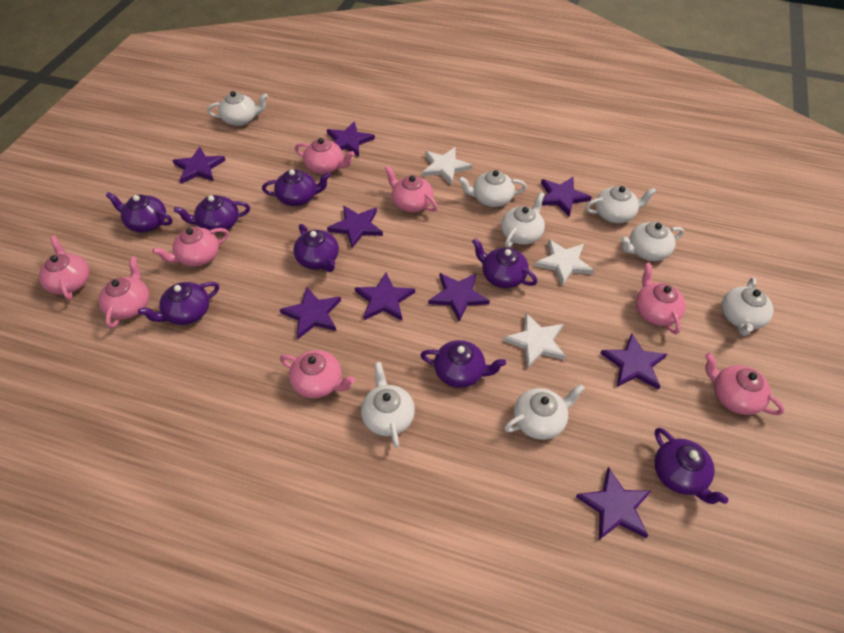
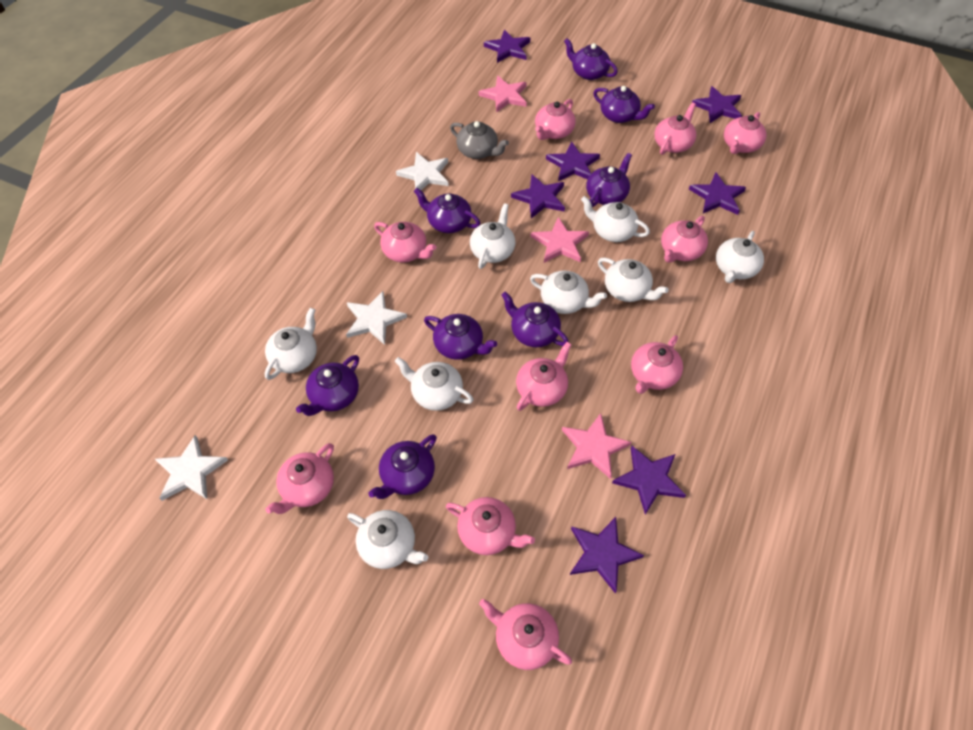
grey teapot: 0 -> 1
pink star: 0 -> 3
pink teapot: 8 -> 10
purple star: 9 -> 7

